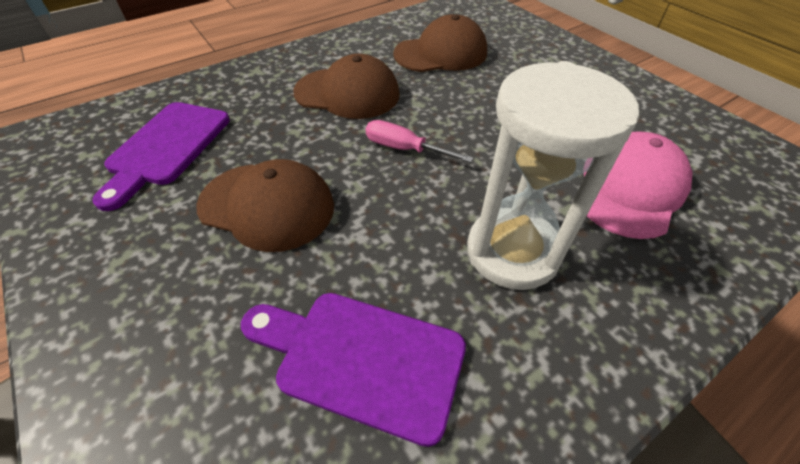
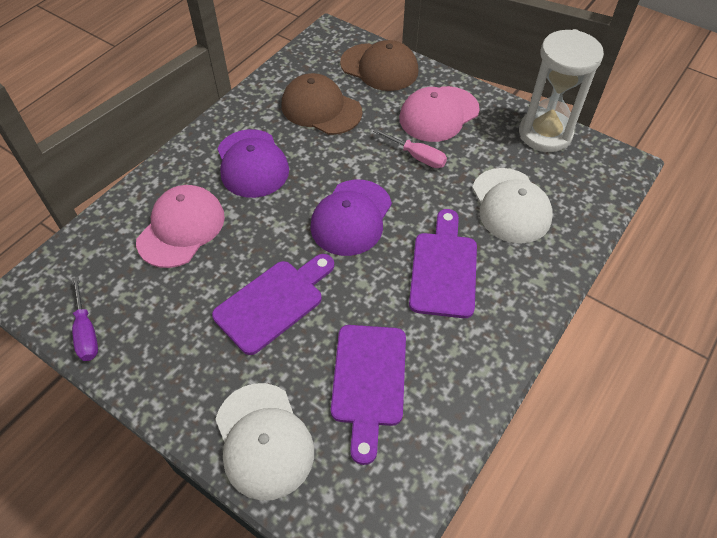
brown cap: 3 -> 2
pink cap: 1 -> 2
purple cap: 0 -> 2
purple cutting board: 2 -> 3
purple screwdriver: 0 -> 1
white cap: 0 -> 2

